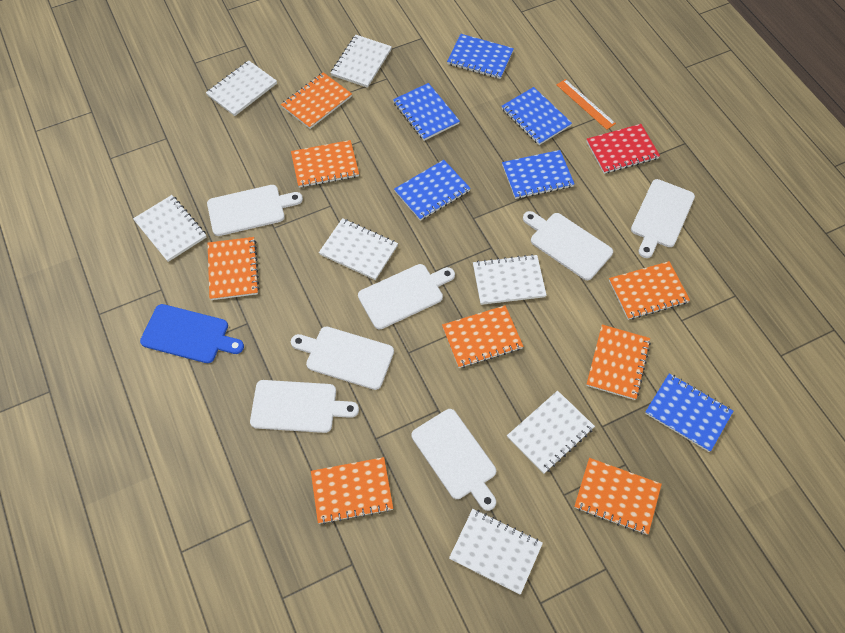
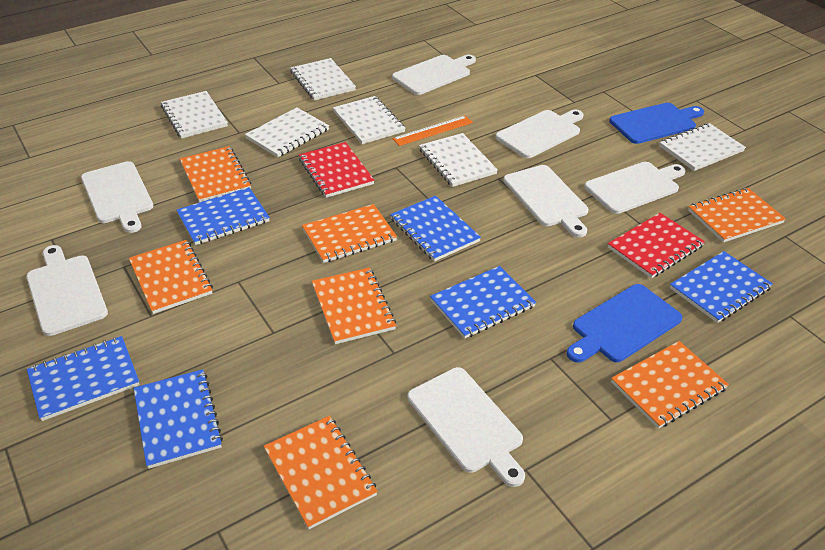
blue cutting board: 1 -> 2
orange notebook: 8 -> 7
red notebook: 1 -> 2
white notebook: 7 -> 6

